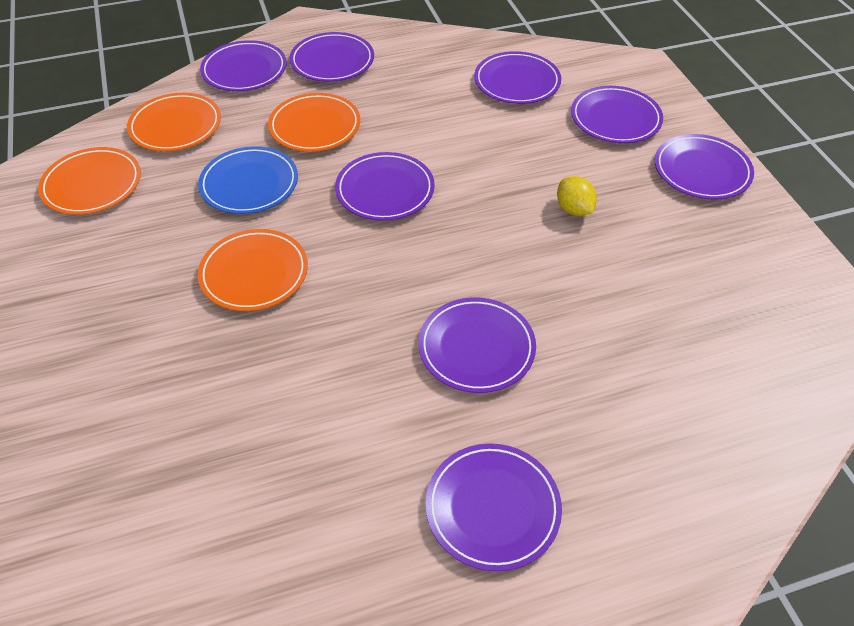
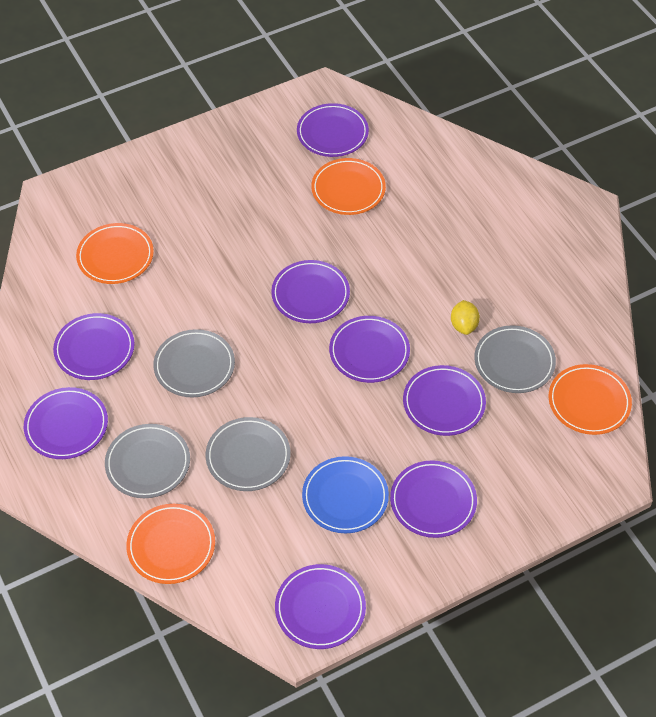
grey plate: 0 -> 4

